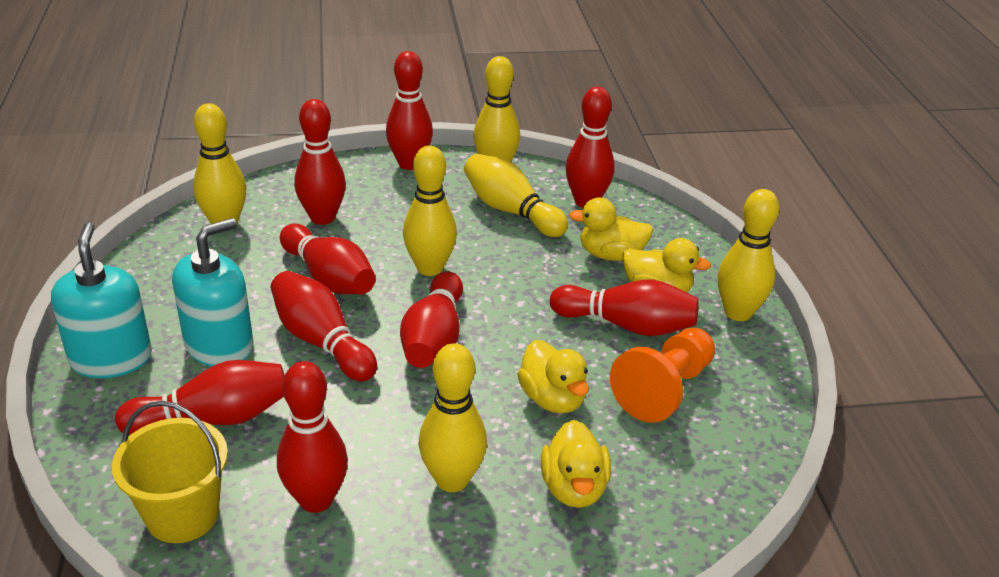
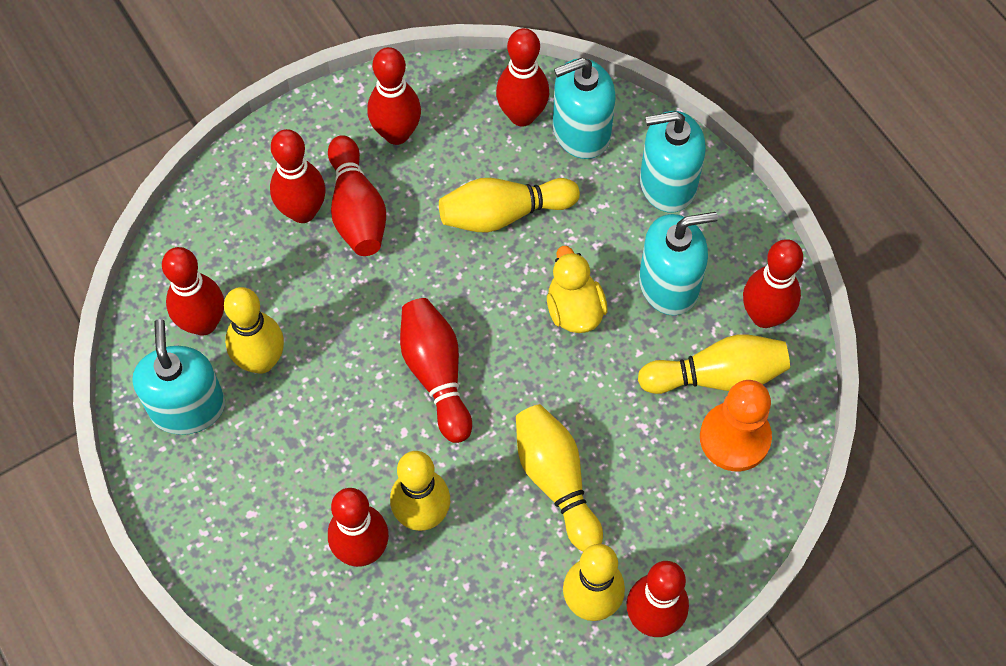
turquoise soap dispenser: 2 -> 4
yellow bucket: 1 -> 0
yellow duck: 4 -> 1

